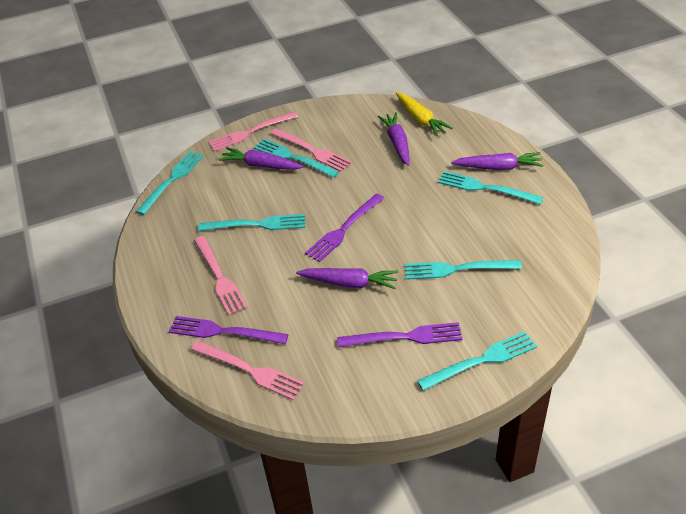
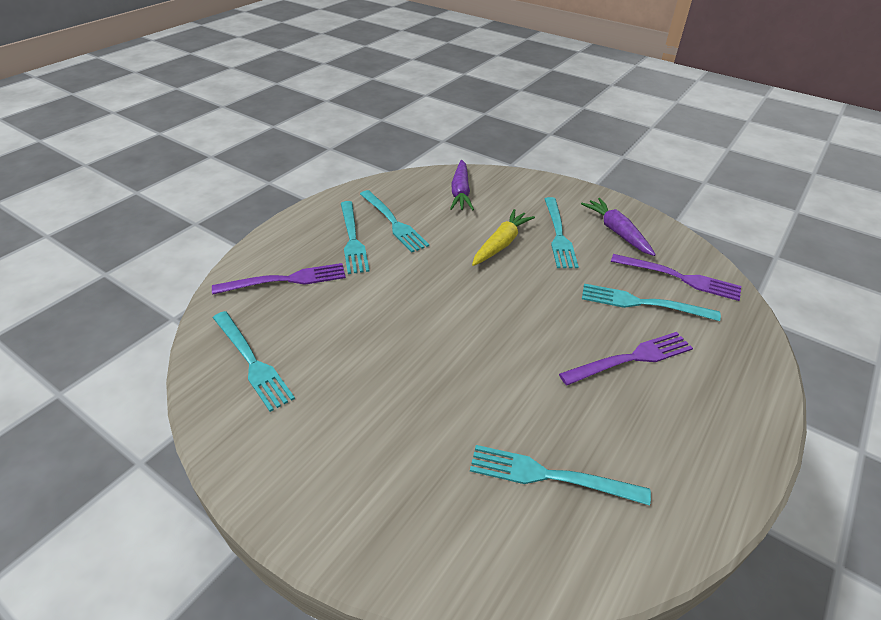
pink fork: 4 -> 0
purple carrot: 4 -> 2

